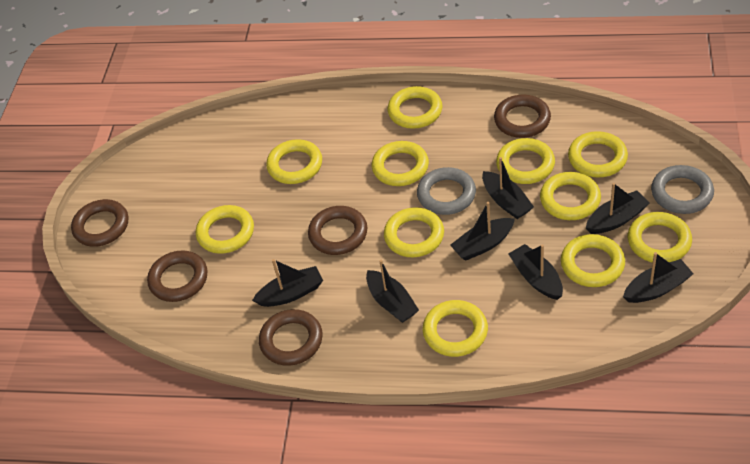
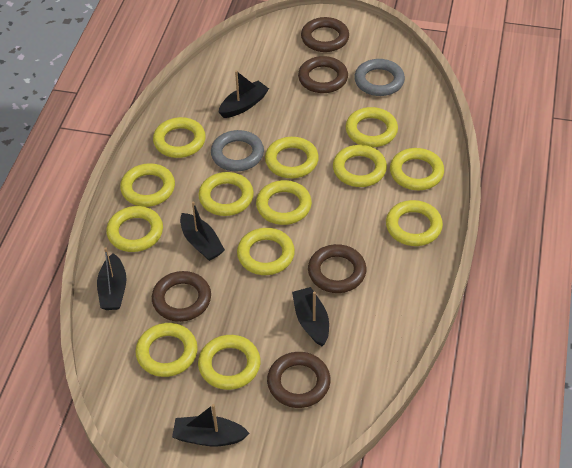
black boat: 7 -> 5
yellow ring: 11 -> 13

